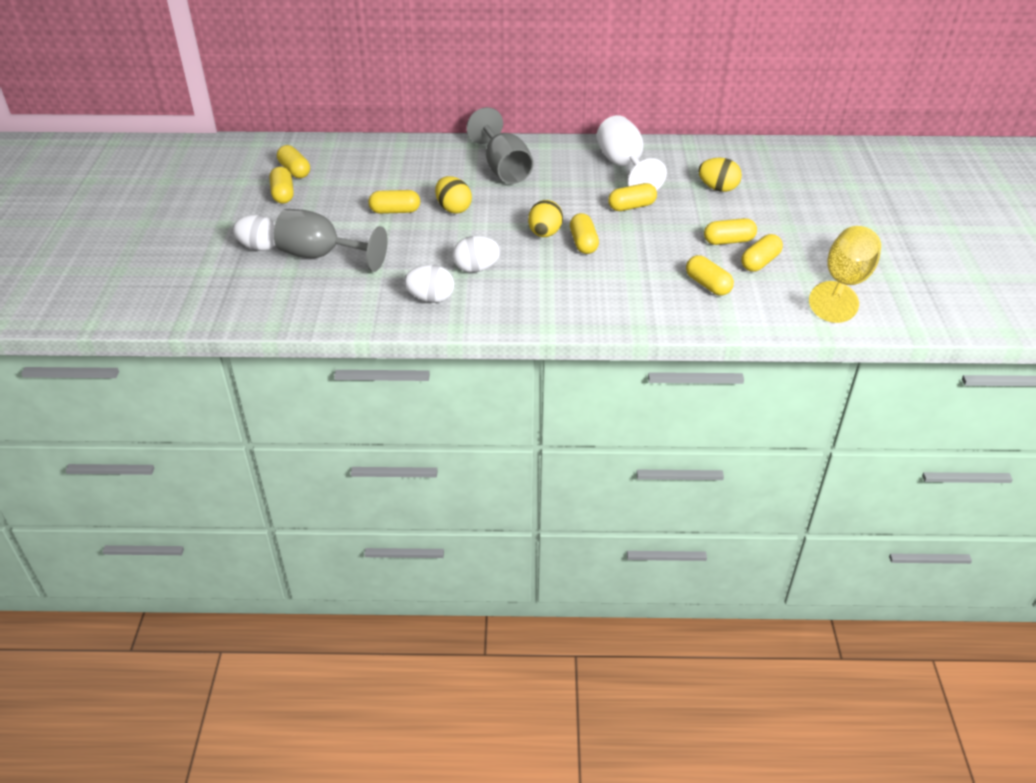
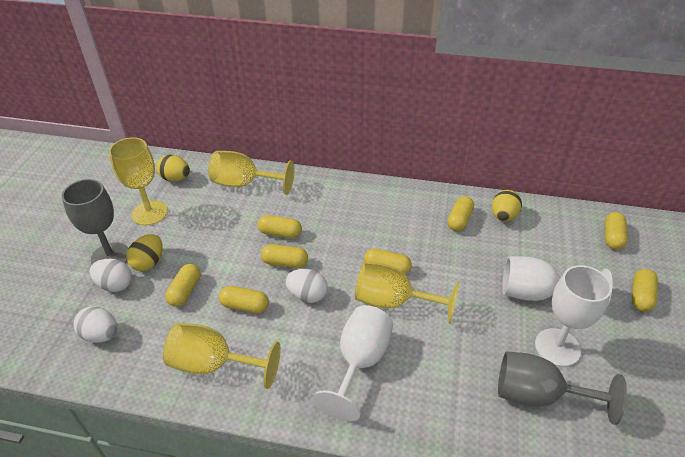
white goblet: 1 -> 3
yellow goblet: 1 -> 4

